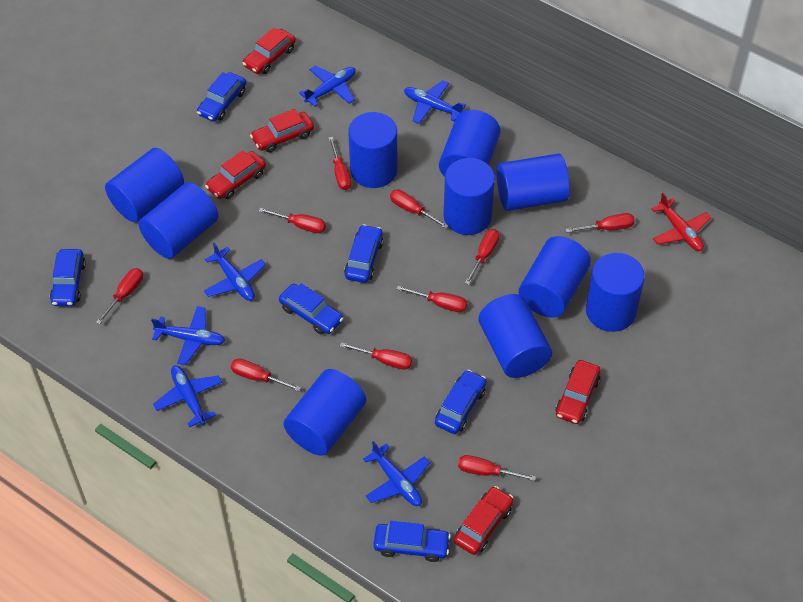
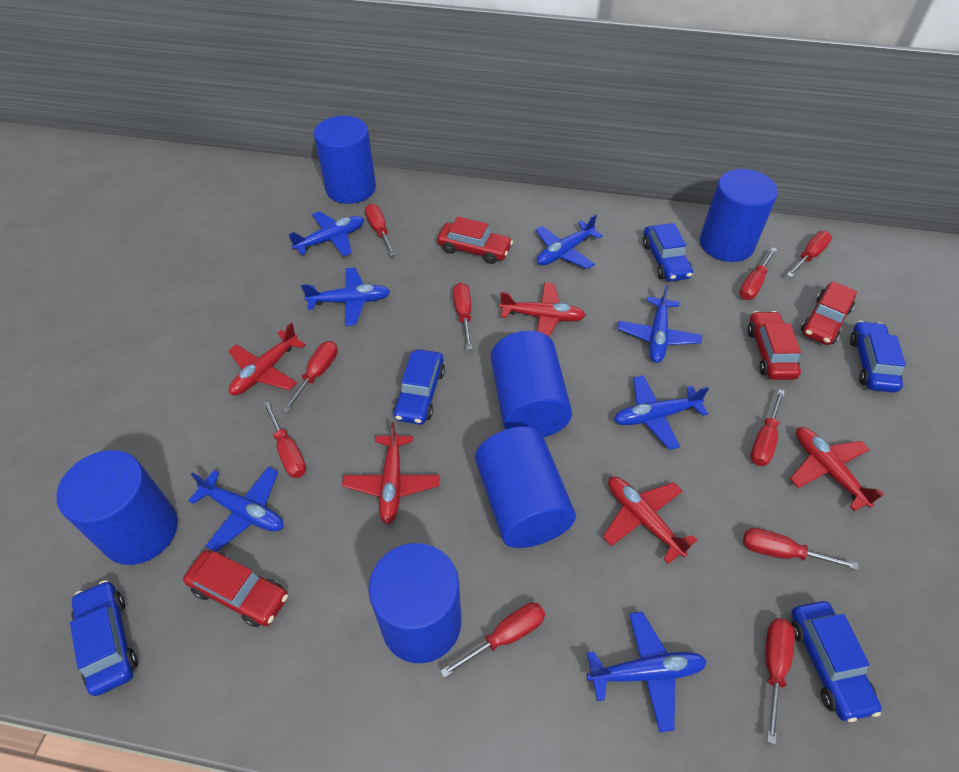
blue car: 6 -> 5
blue cylinder: 10 -> 6
blue plane: 6 -> 7
red car: 5 -> 4
red plane: 1 -> 5

